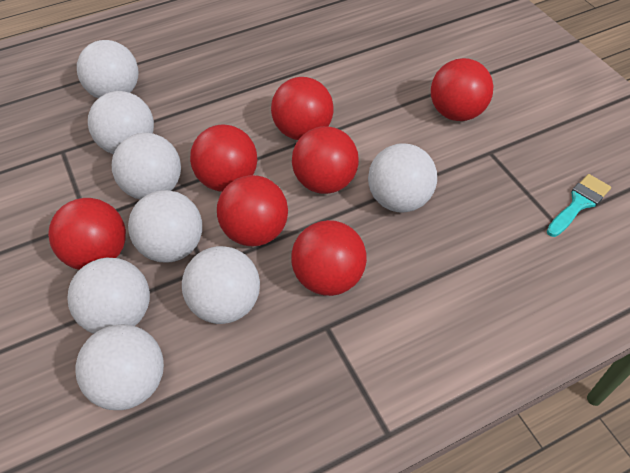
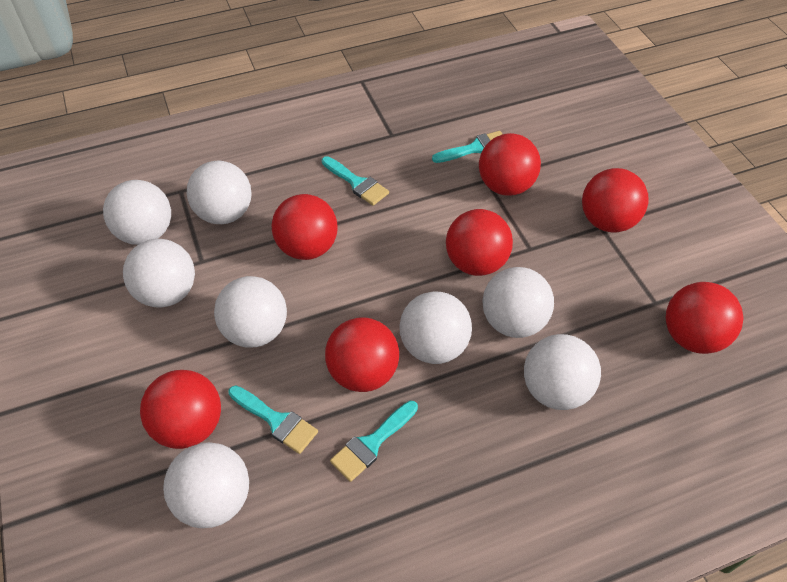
turquoise brush: 1 -> 4

